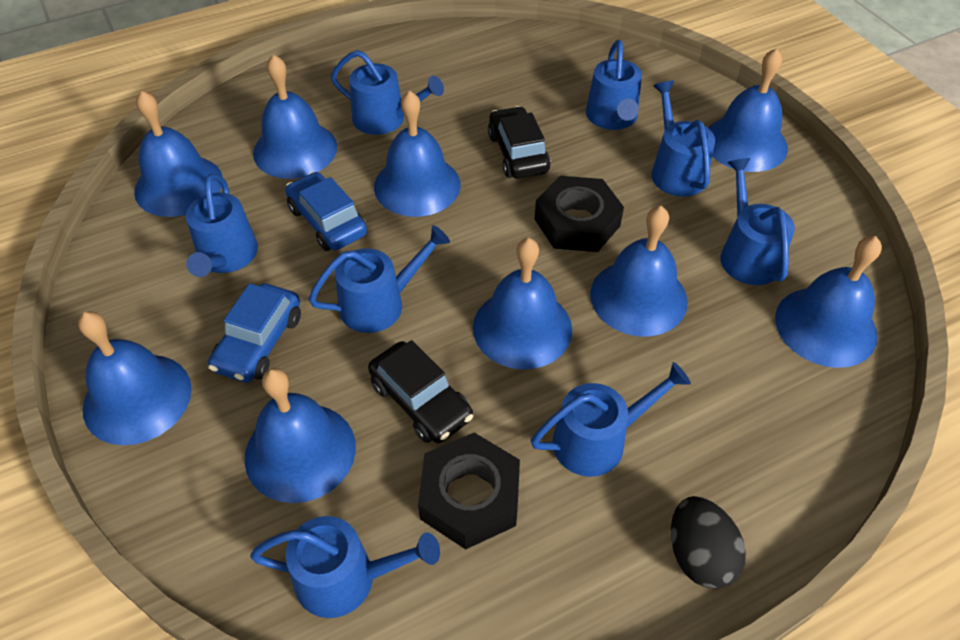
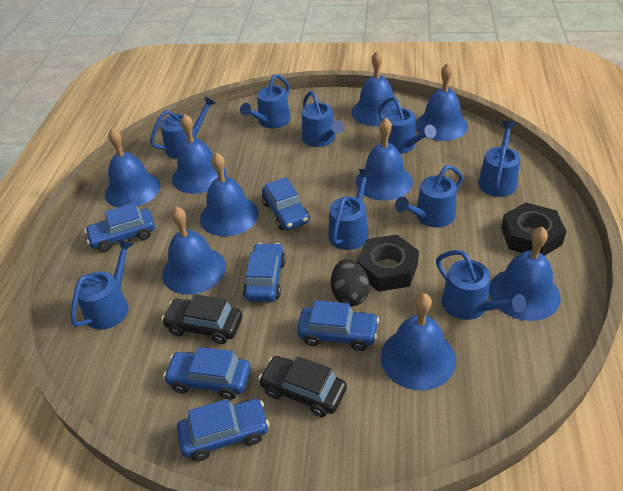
blue car: 2 -> 6
blue watering can: 8 -> 9

